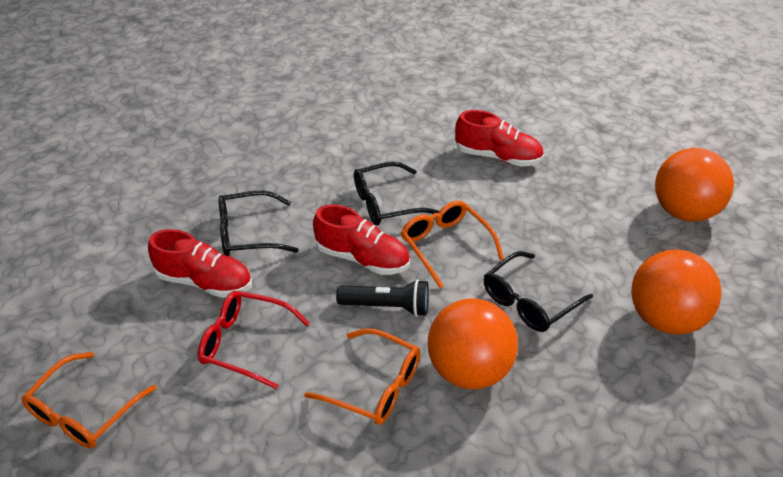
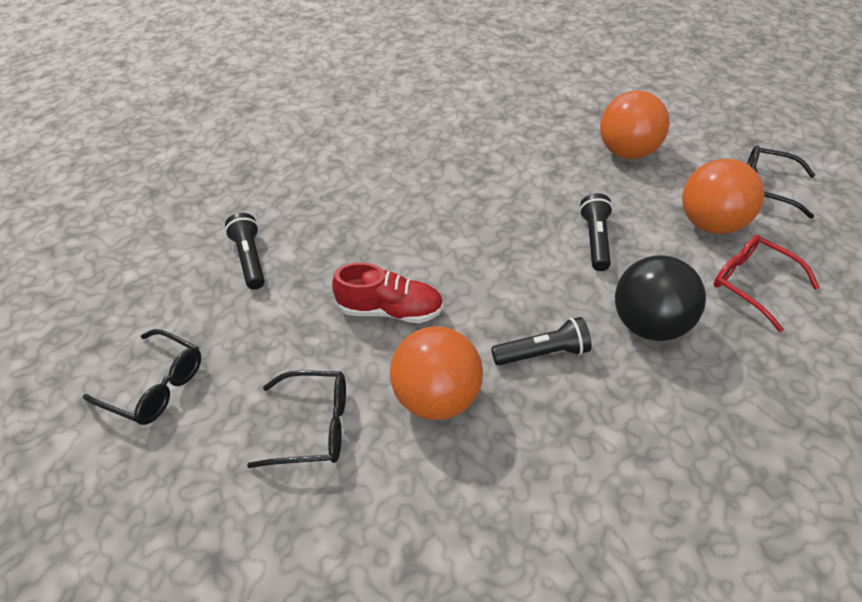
black ball: 0 -> 1
black flashlight: 1 -> 3
orange glasses: 3 -> 0
red shoe: 3 -> 1

